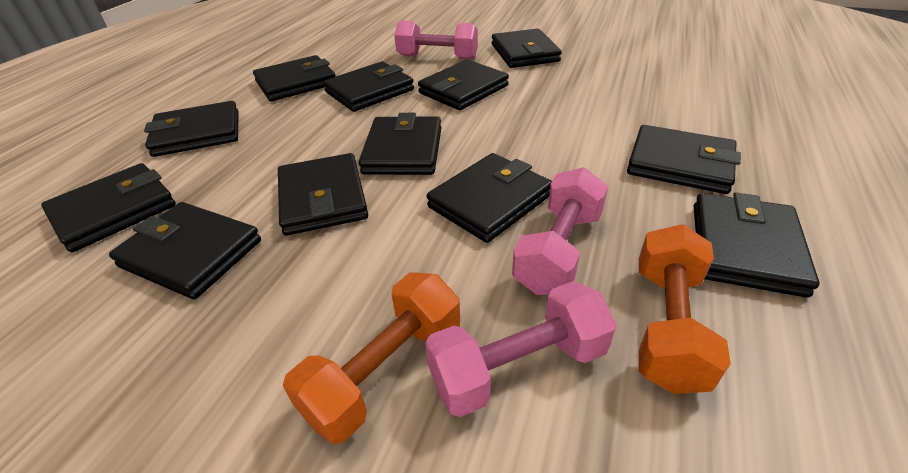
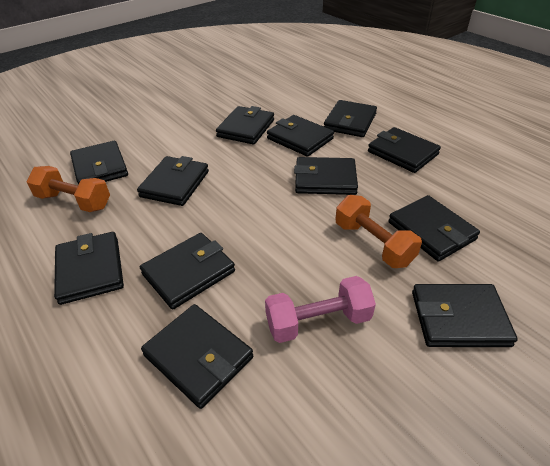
pink dumbbell: 3 -> 1

